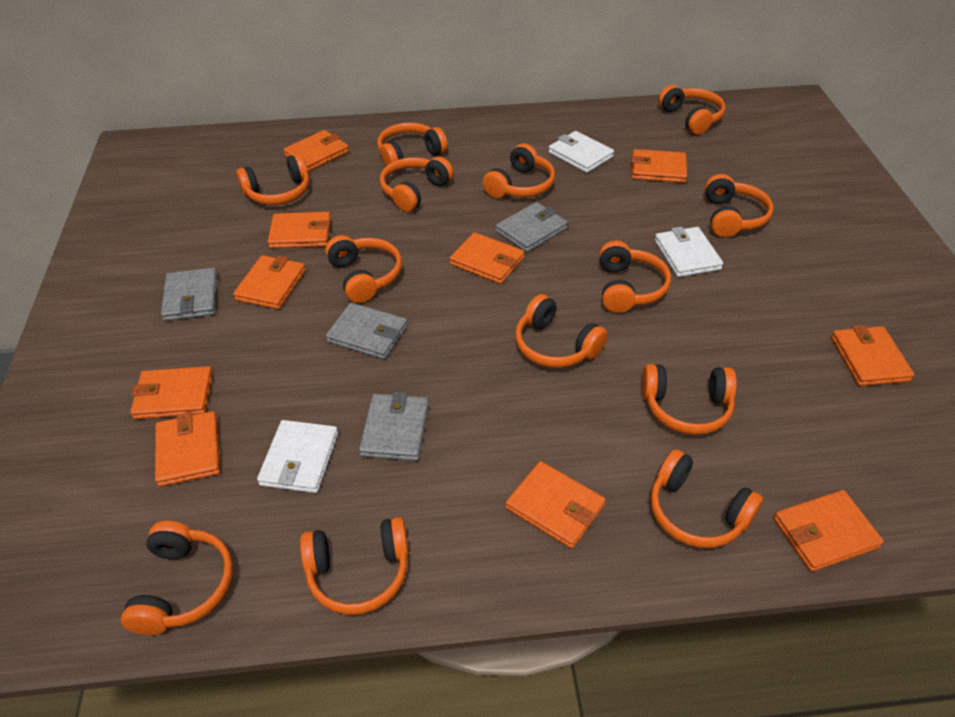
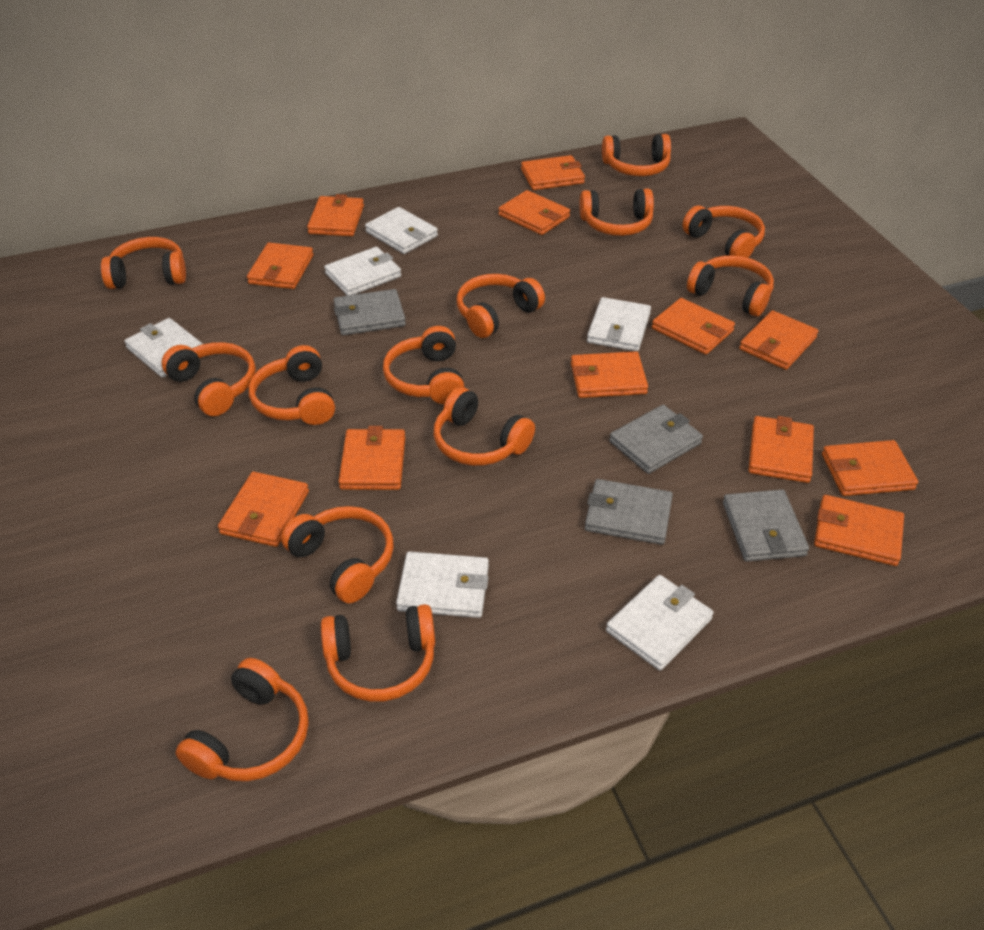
orange wallet: 10 -> 12
white wallet: 3 -> 6

